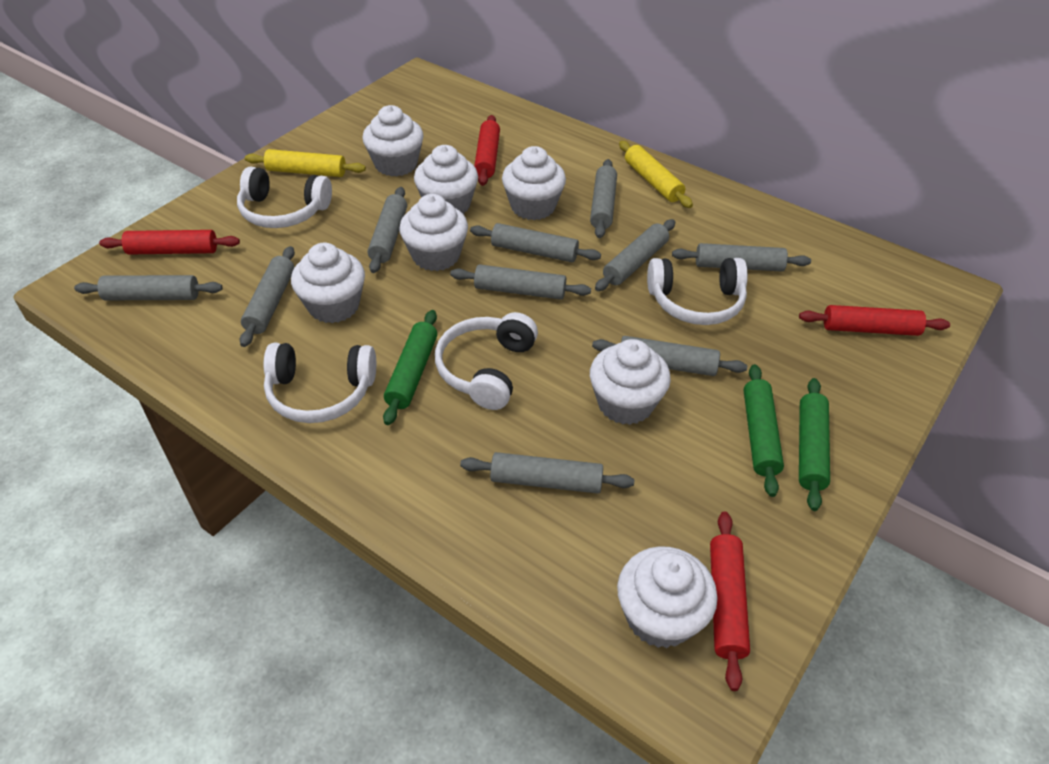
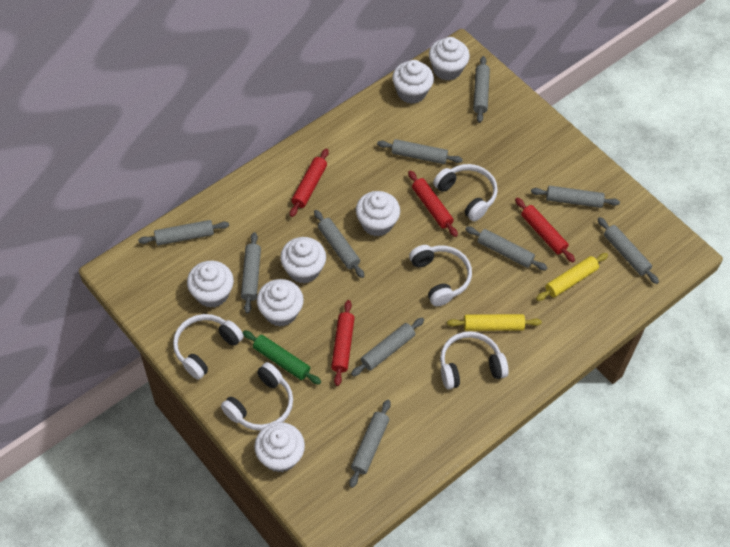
green rolling pin: 3 -> 1
white headphones: 4 -> 5

